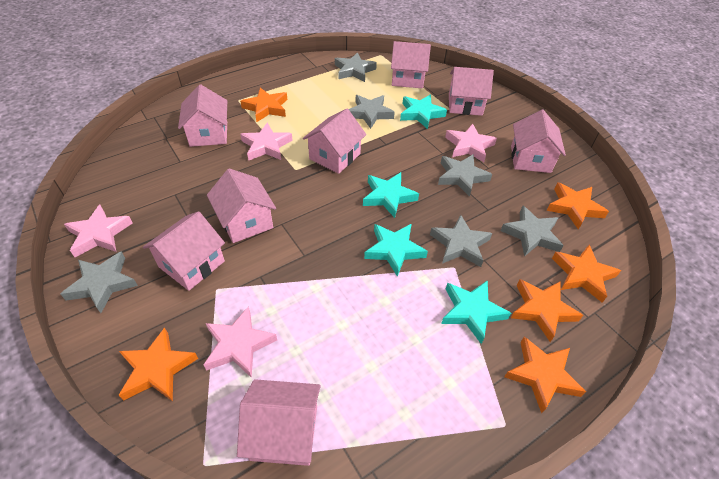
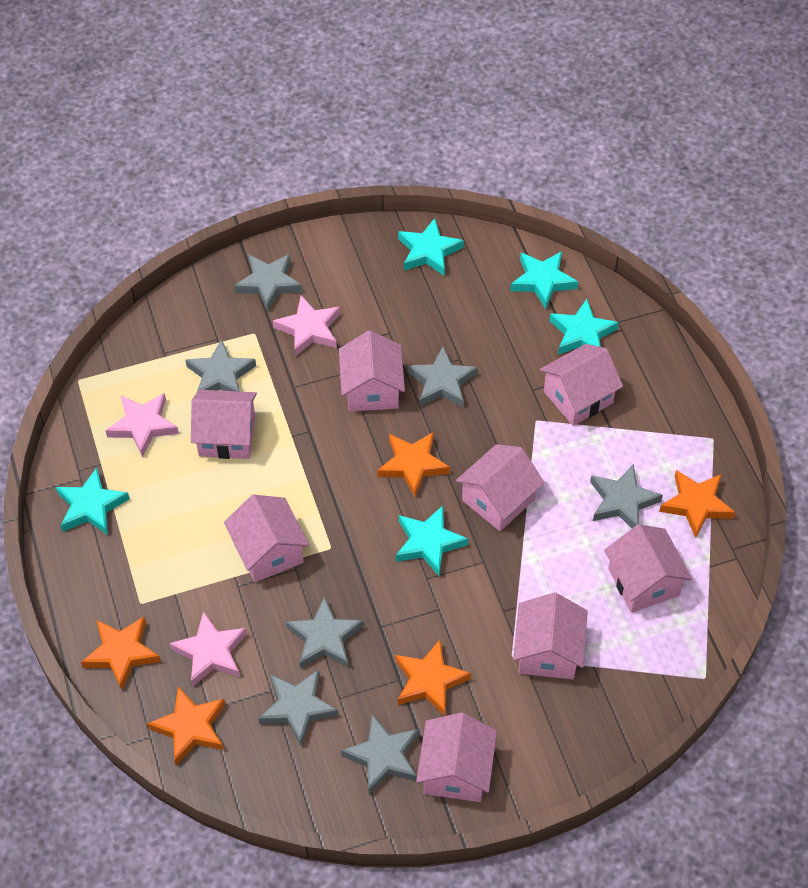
grey star: 6 -> 7
orange star: 6 -> 5
pink star: 4 -> 3
turquoise star: 4 -> 5

